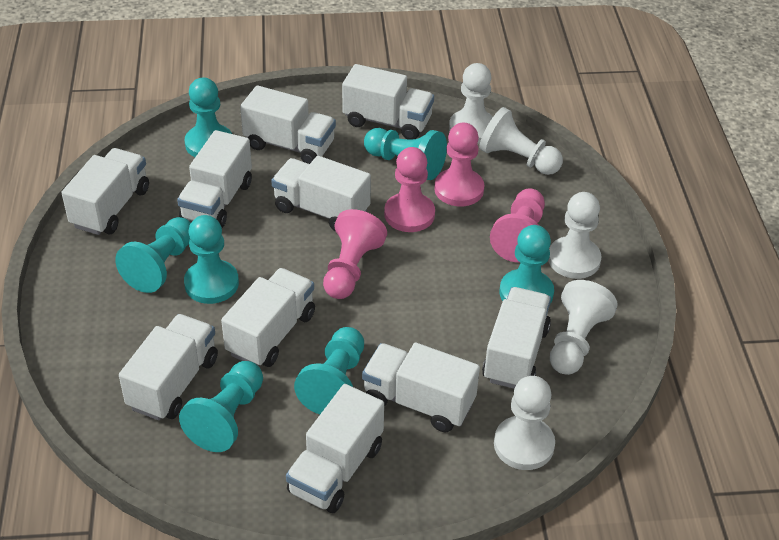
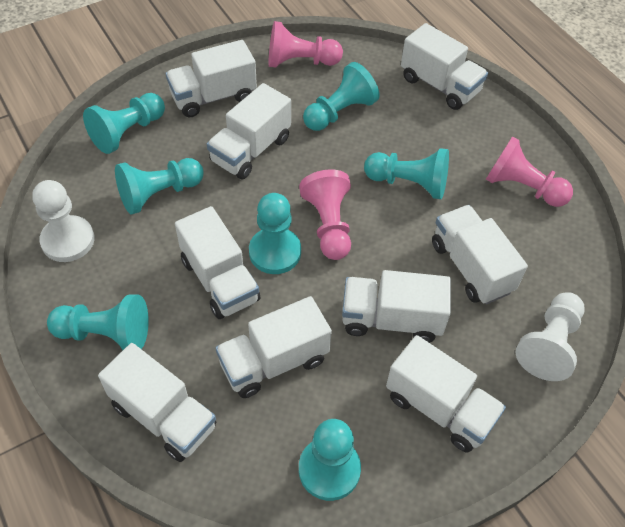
pink pawn: 4 -> 3
white pawn: 5 -> 2
white truck: 10 -> 9

